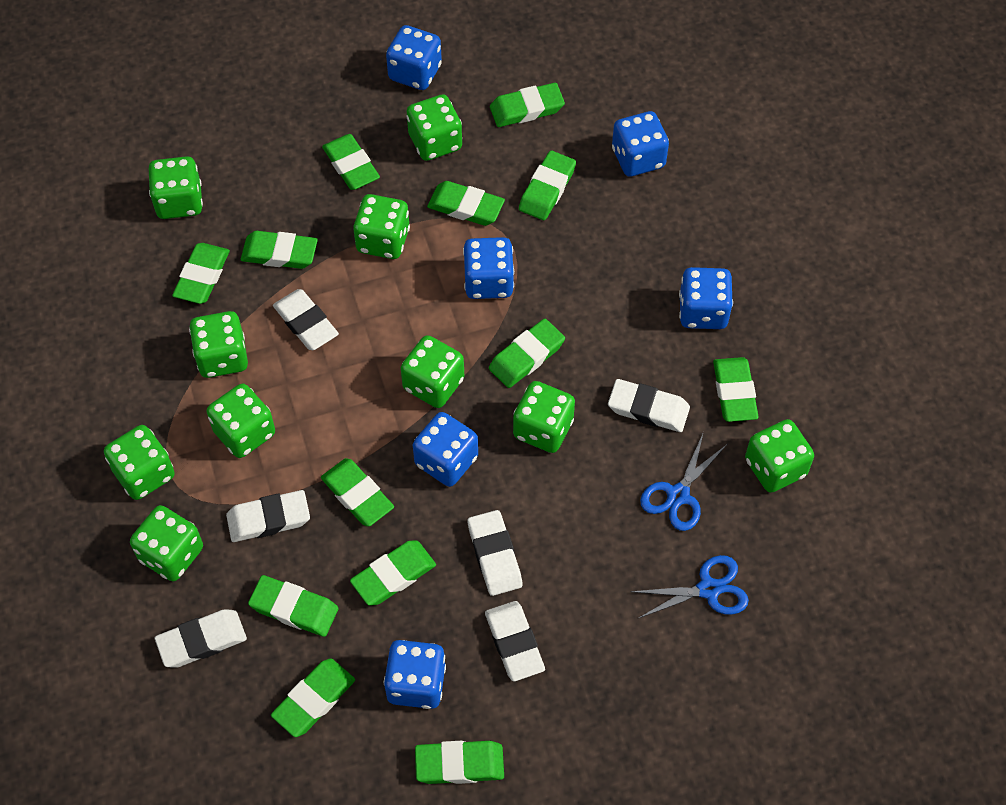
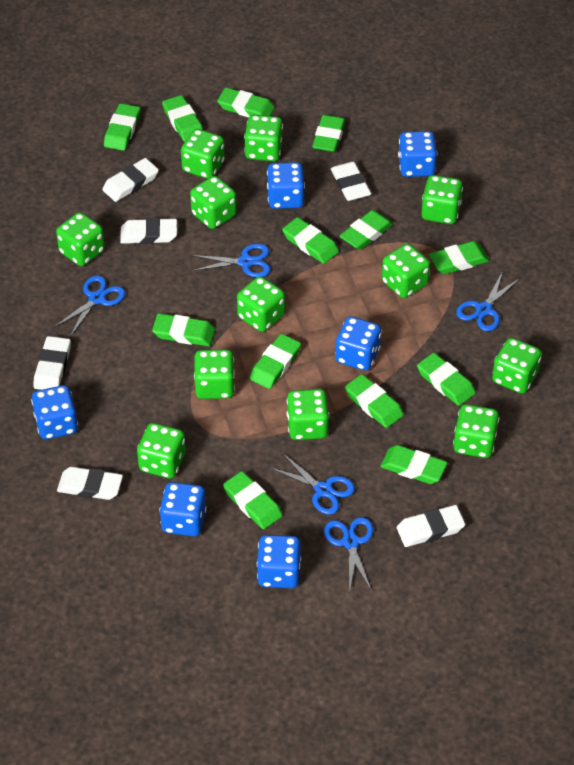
blue scissors: 2 -> 5
green dice: 10 -> 12

